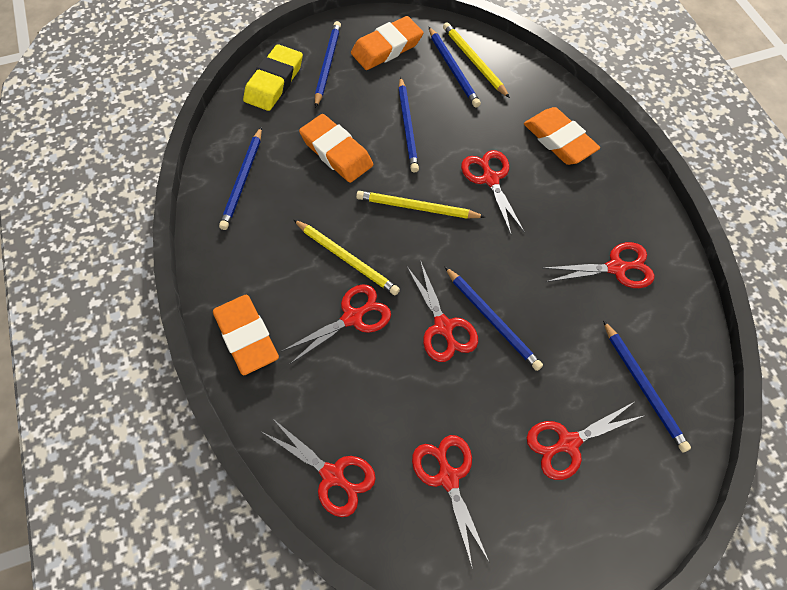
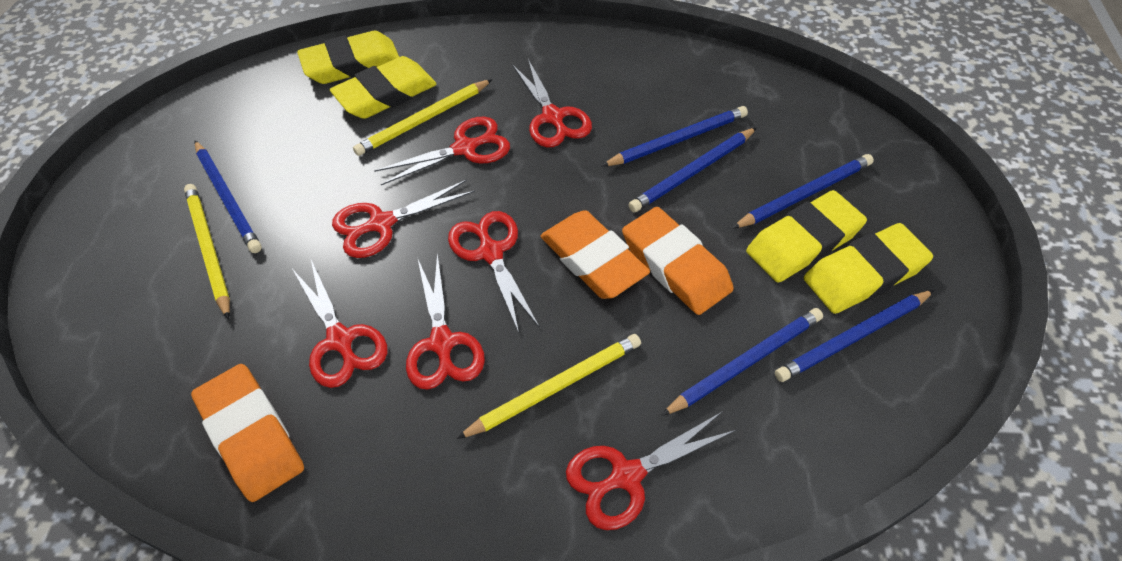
orange eraser: 4 -> 3
yellow eraser: 1 -> 4

